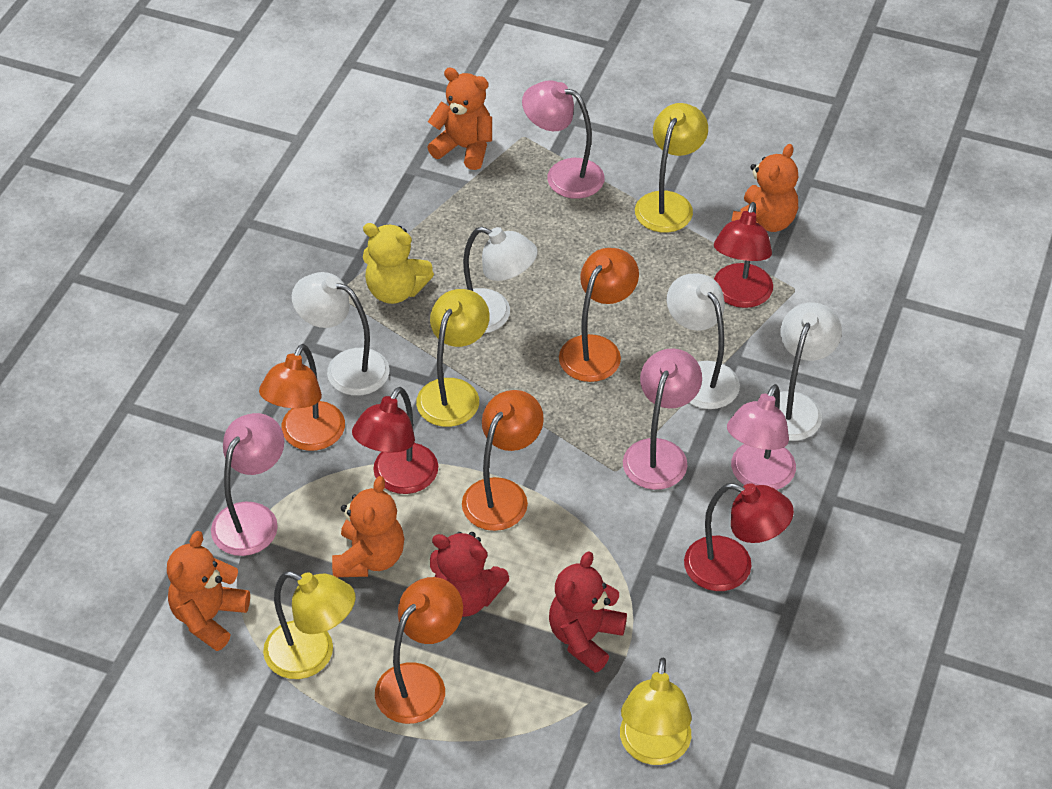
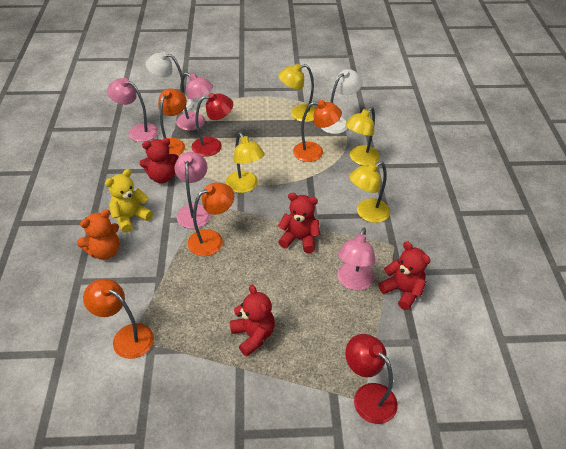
orange teddy bear: 4 -> 1
red lamp: 3 -> 2
red teddy bear: 2 -> 4
white lamp: 4 -> 2

